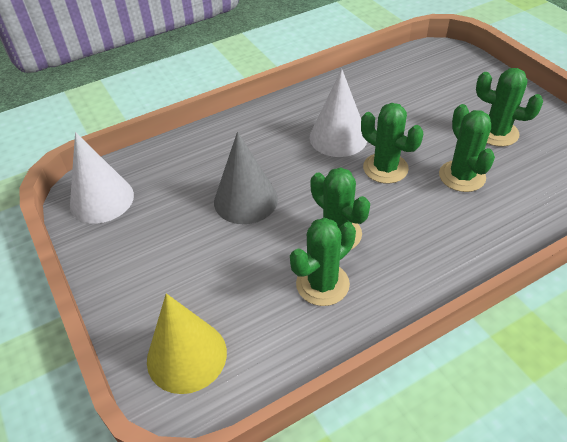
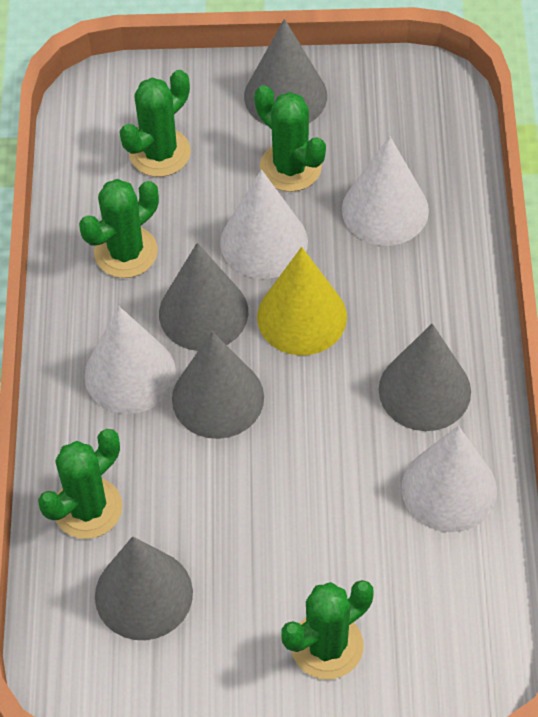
grey cone: 1 -> 5
white cone: 2 -> 4

